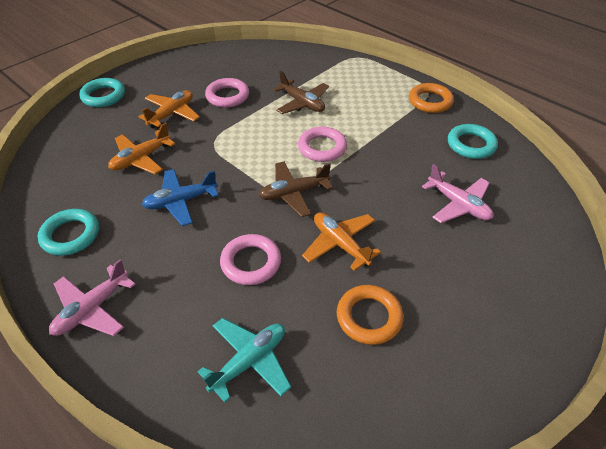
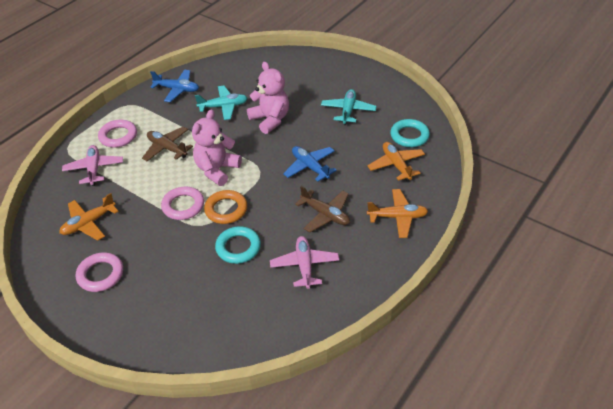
blue plane: 1 -> 2
orange ring: 2 -> 1
pink teddy bear: 0 -> 2
turquoise plane: 1 -> 2
turquoise ring: 3 -> 2

